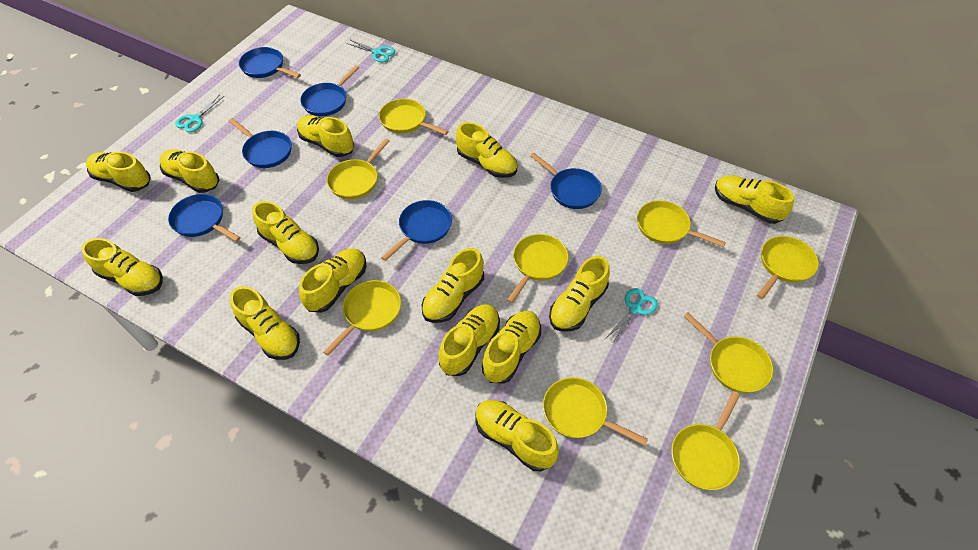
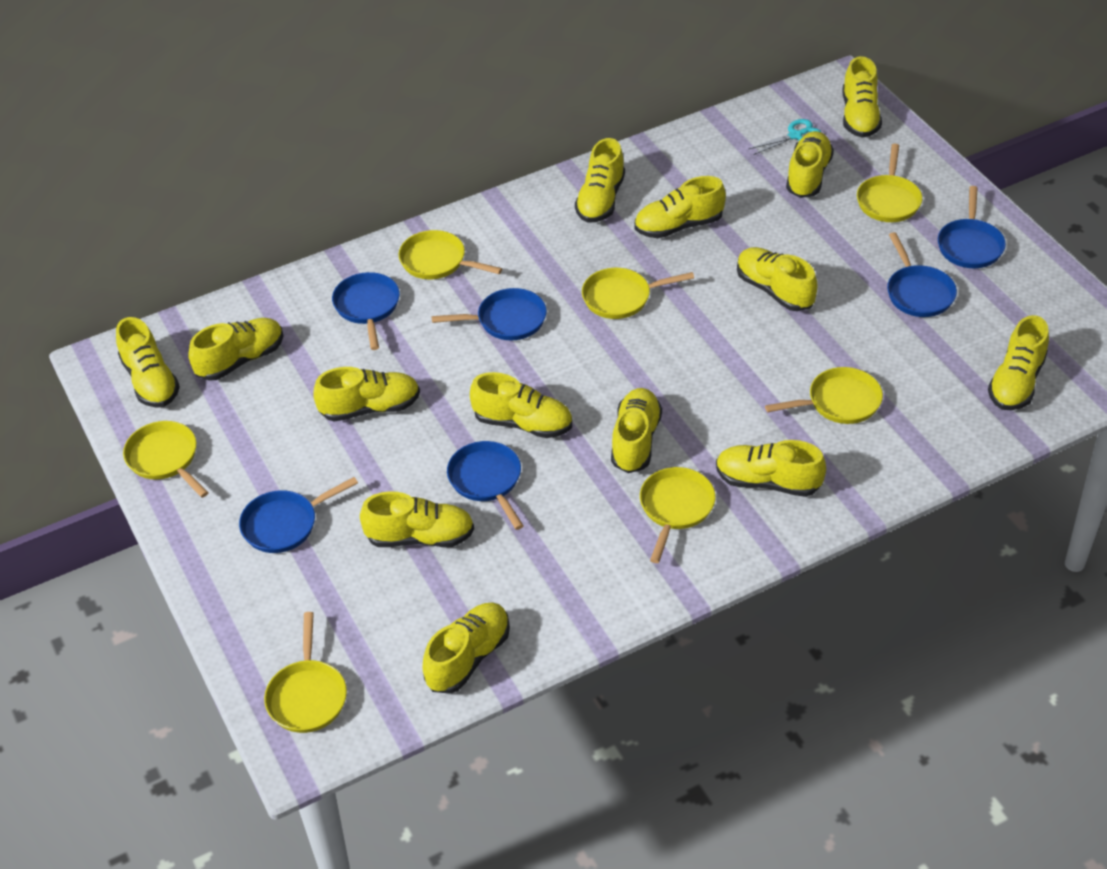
turquoise scissors: 3 -> 1
yellow pan: 9 -> 7

